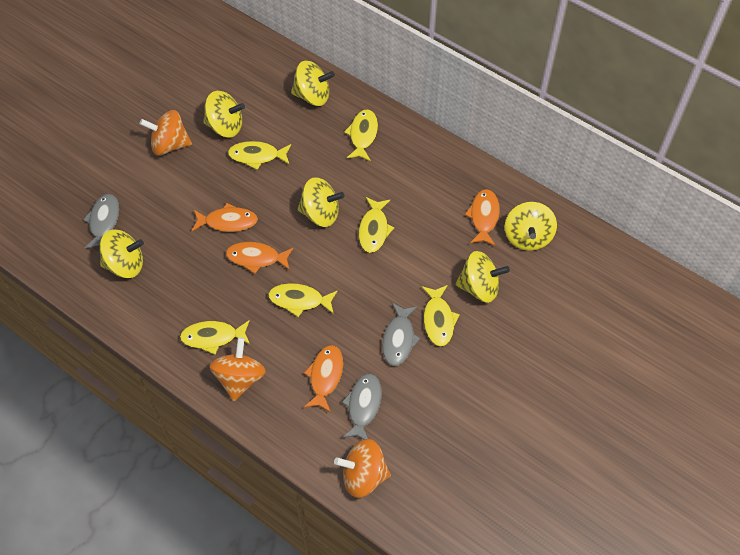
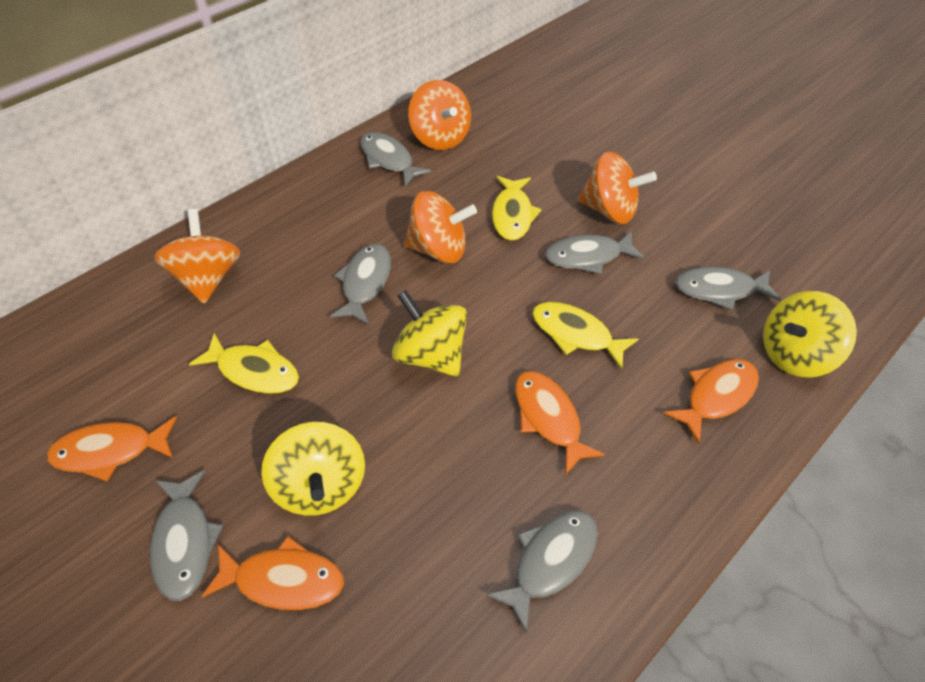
grey fish: 3 -> 6
orange spinning top: 3 -> 4
yellow fish: 6 -> 3
yellow spinning top: 6 -> 3

